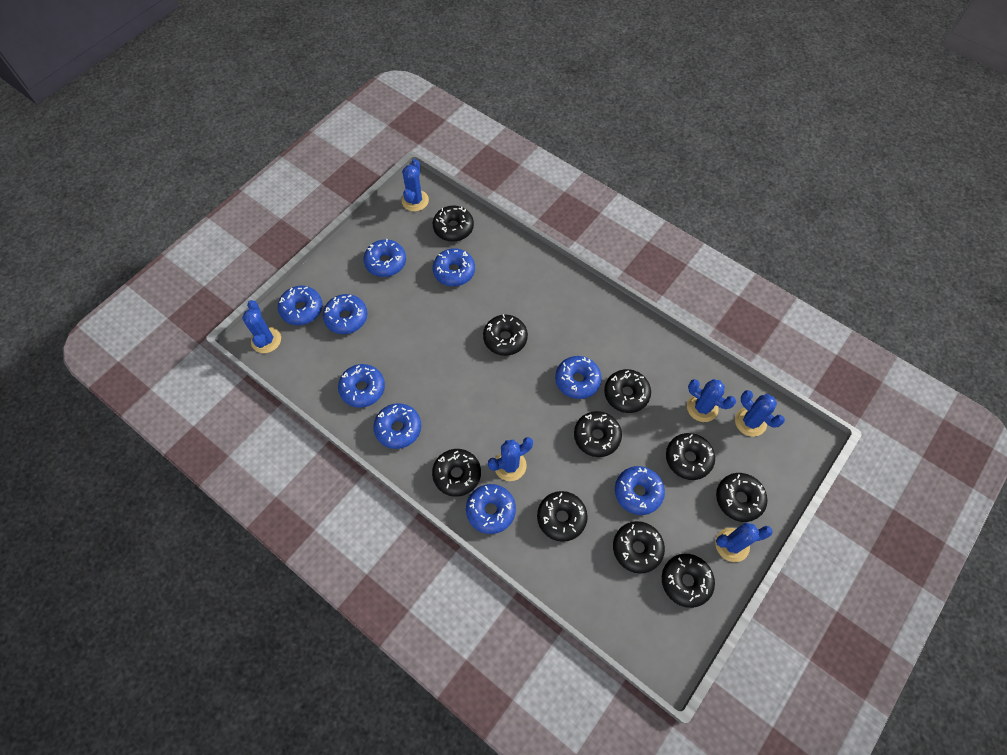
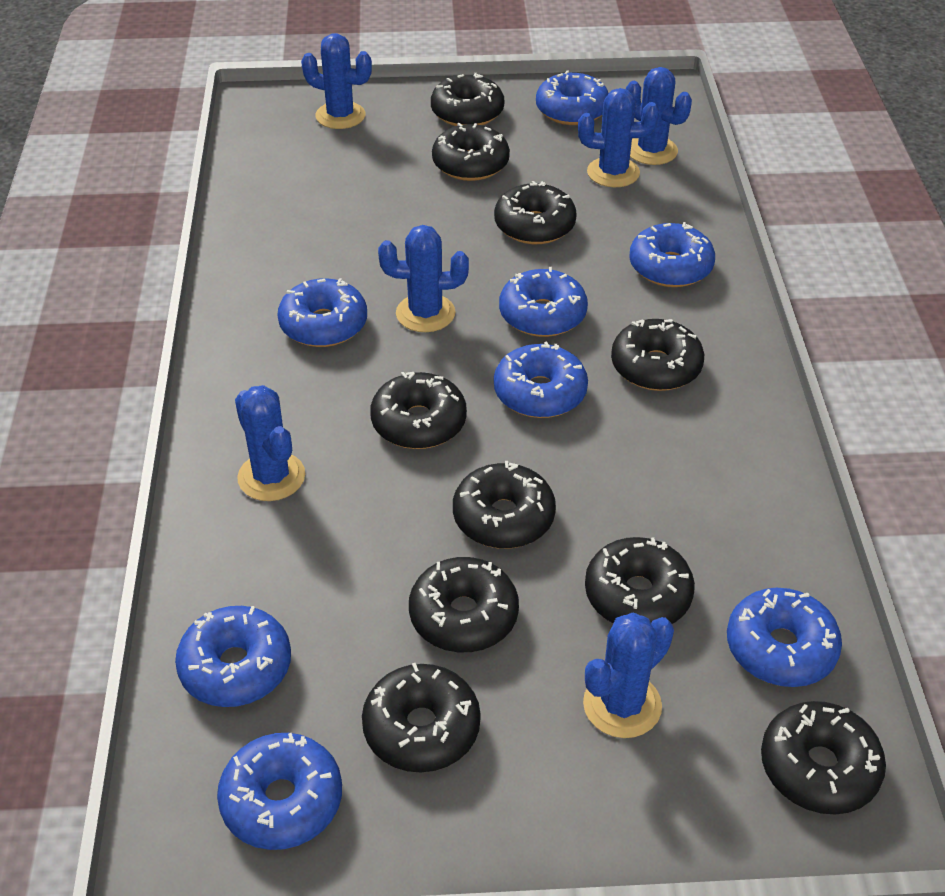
blue donut: 9 -> 8

